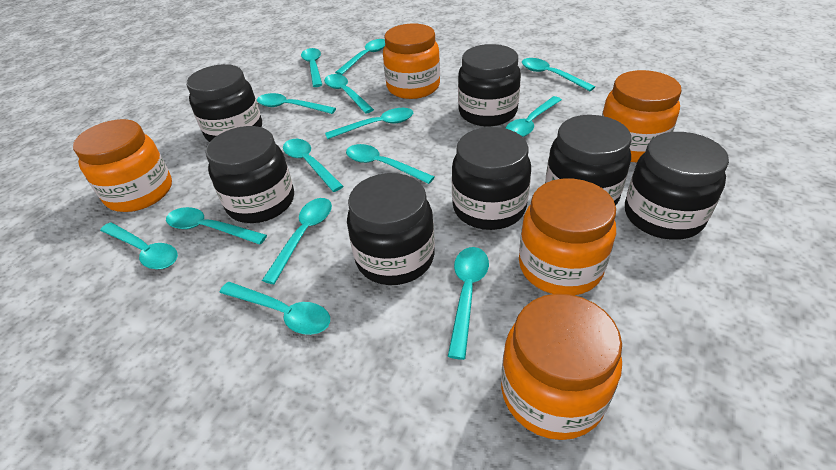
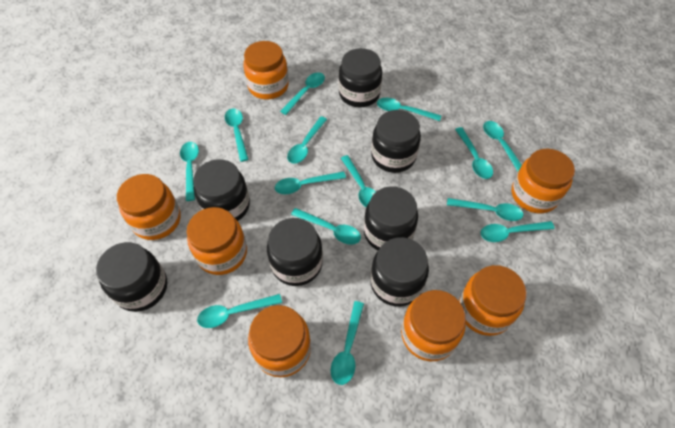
orange jar: 5 -> 7

